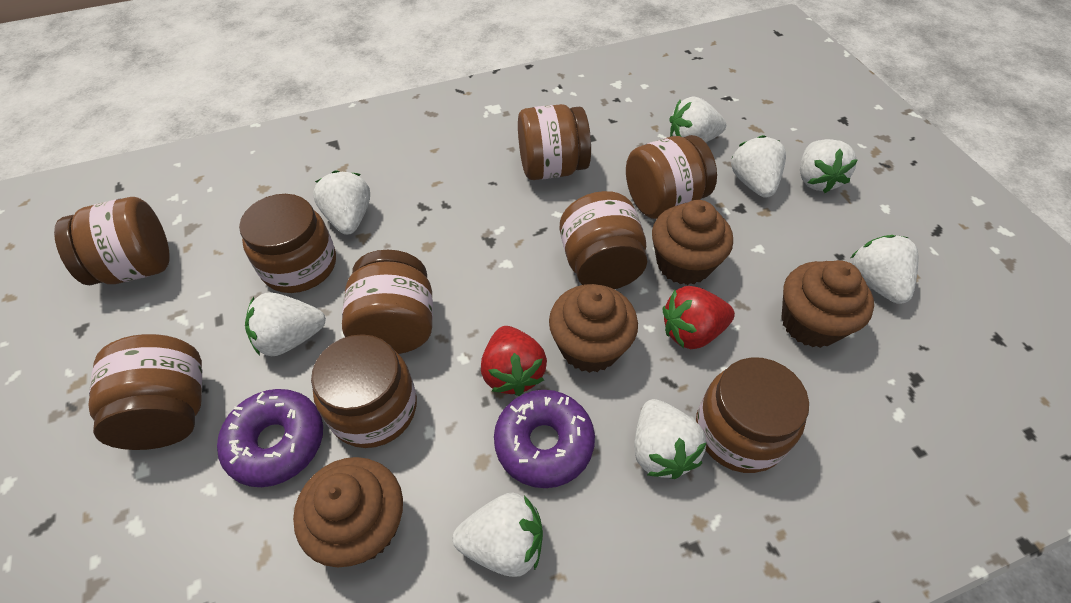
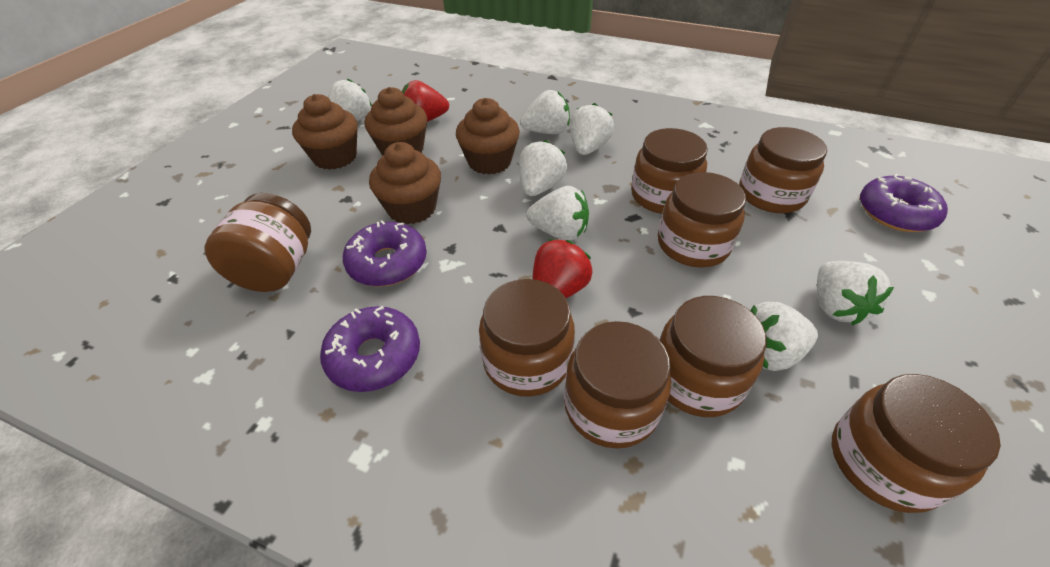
brown jar: 9 -> 8
purple donut: 2 -> 3
white strawberry: 8 -> 7

